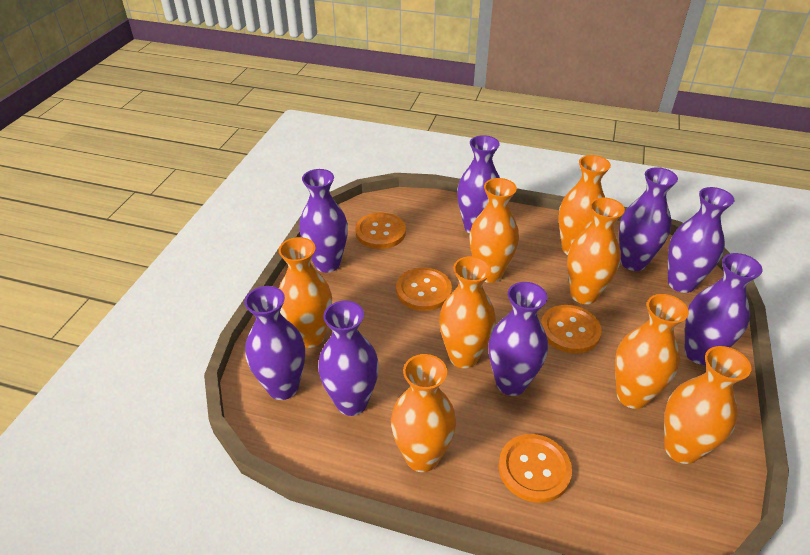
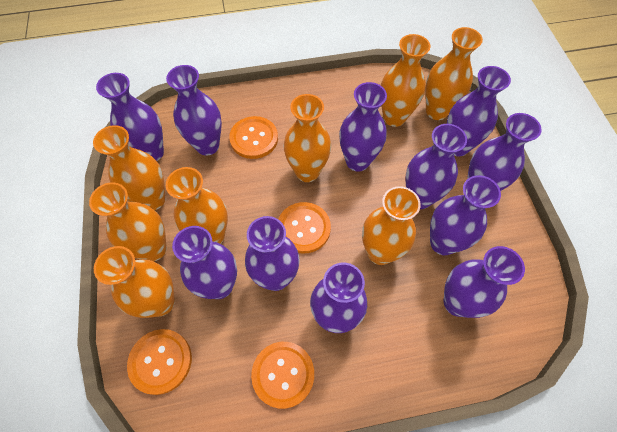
purple vase: 8 -> 11

